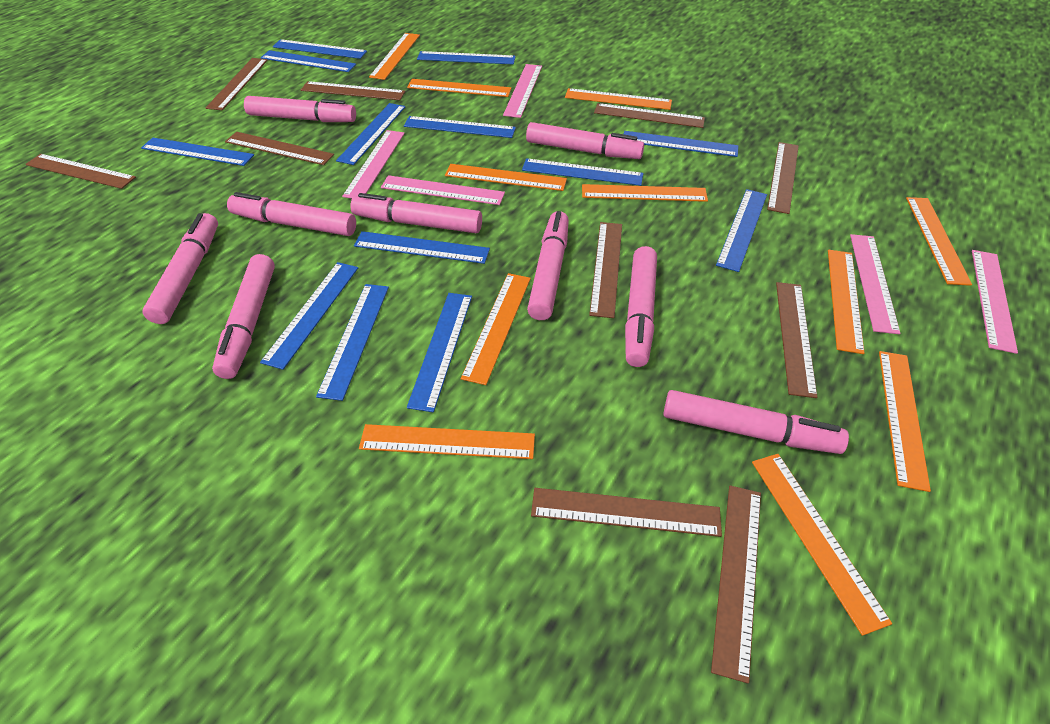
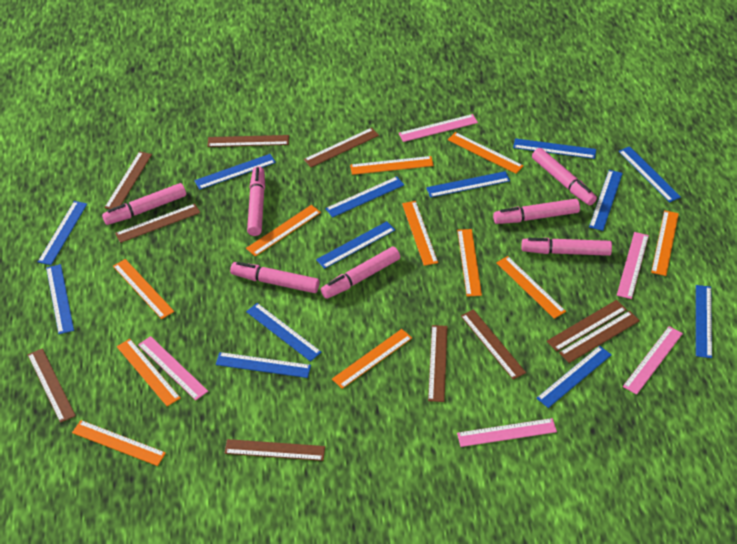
pink marker: 9 -> 7

